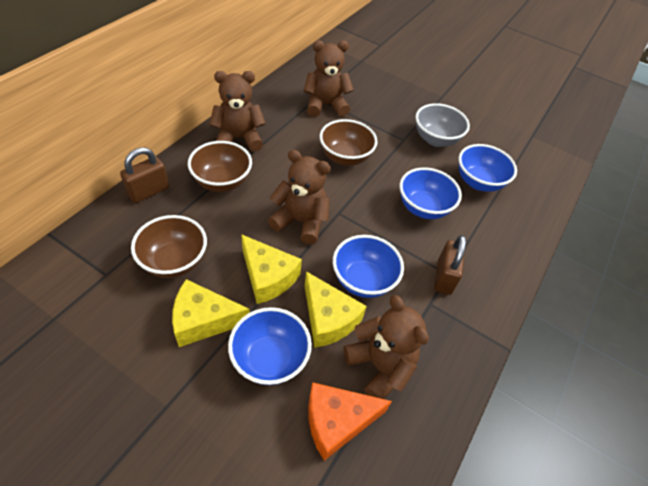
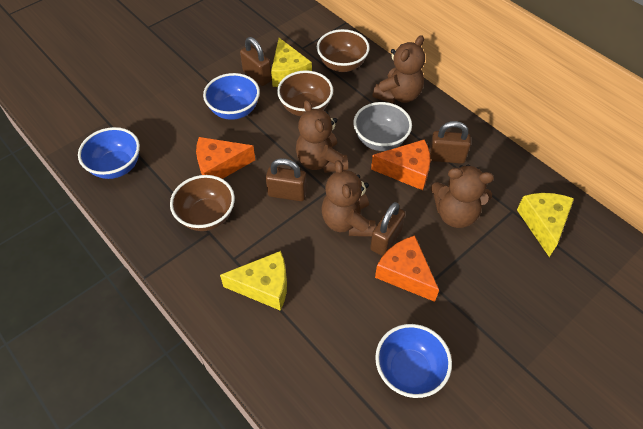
blue bowl: 4 -> 3
brown padlock: 2 -> 4
orange cheese: 1 -> 3

